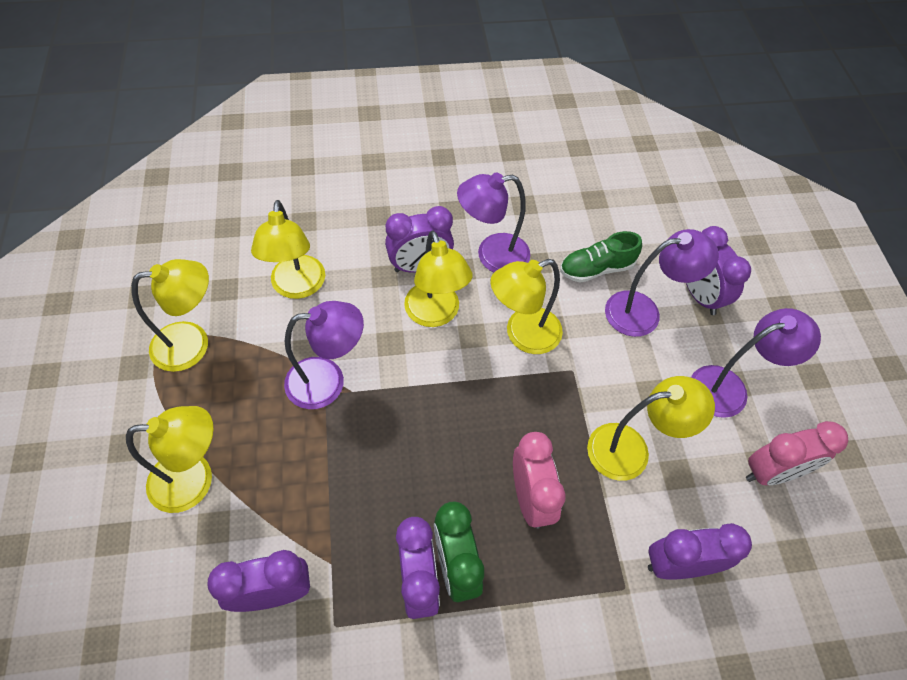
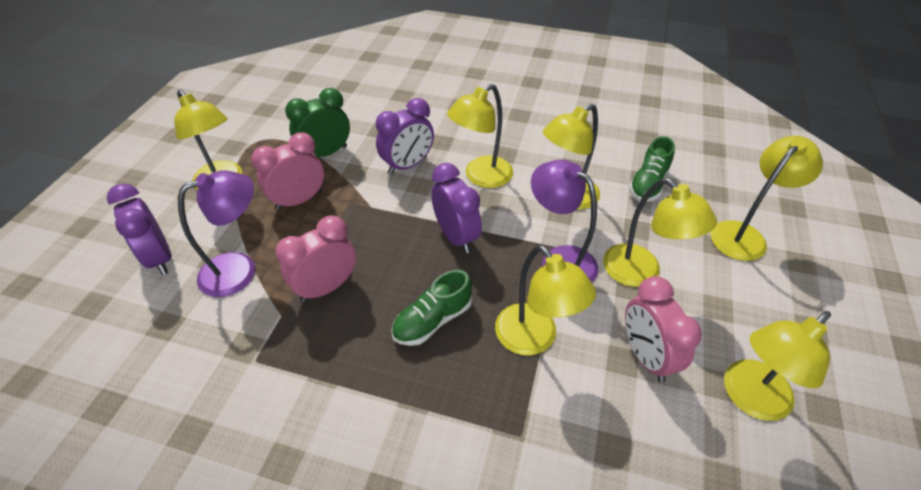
green shoe: 1 -> 2
pink clock: 2 -> 3
purple clock: 5 -> 3
purple lamp: 4 -> 2
yellow lamp: 6 -> 7

